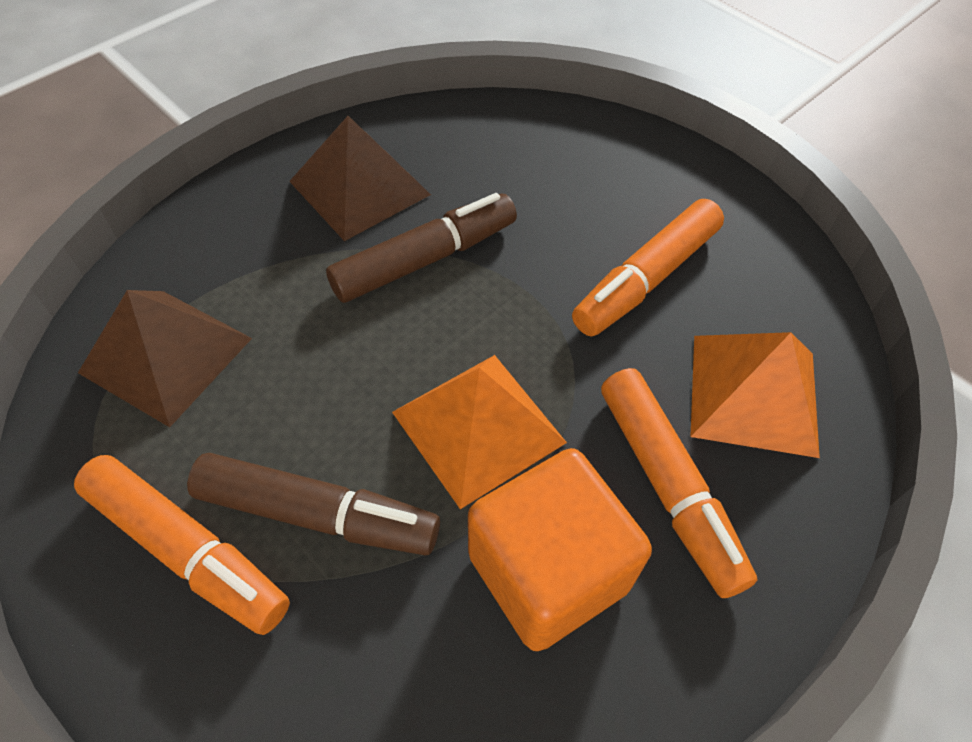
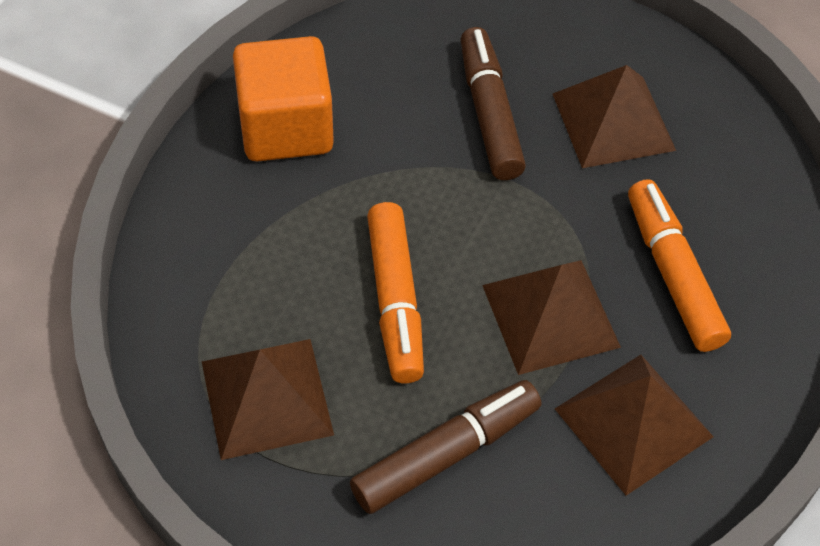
brown pyramid: 2 -> 4
orange marker: 3 -> 2
orange pyramid: 2 -> 0

